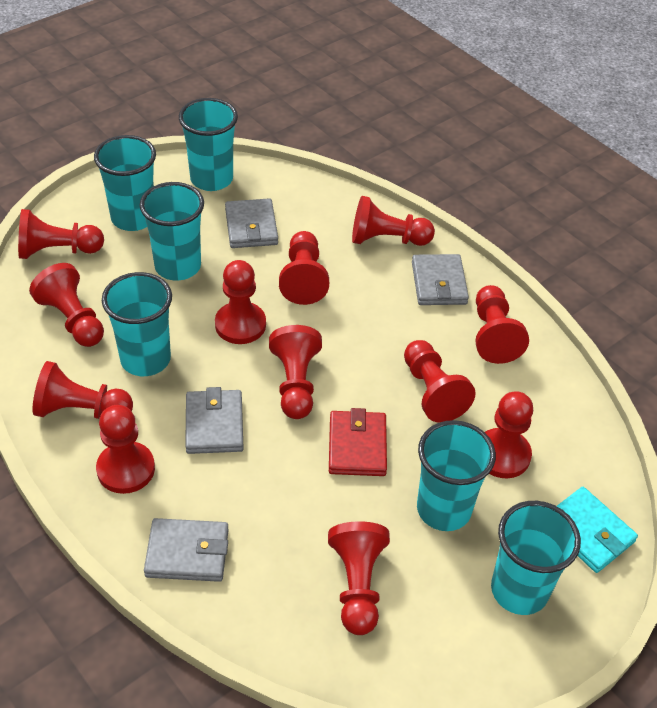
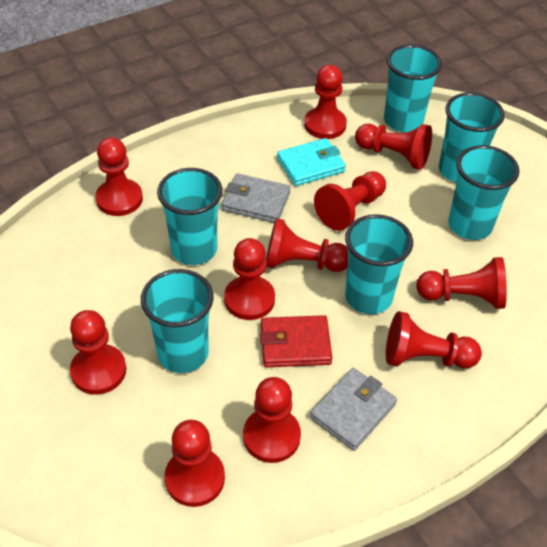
grey wallet: 4 -> 2
red pawn: 12 -> 11

